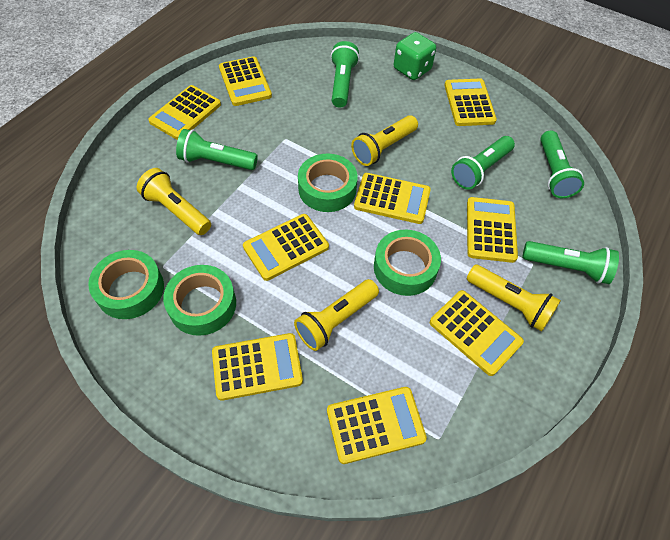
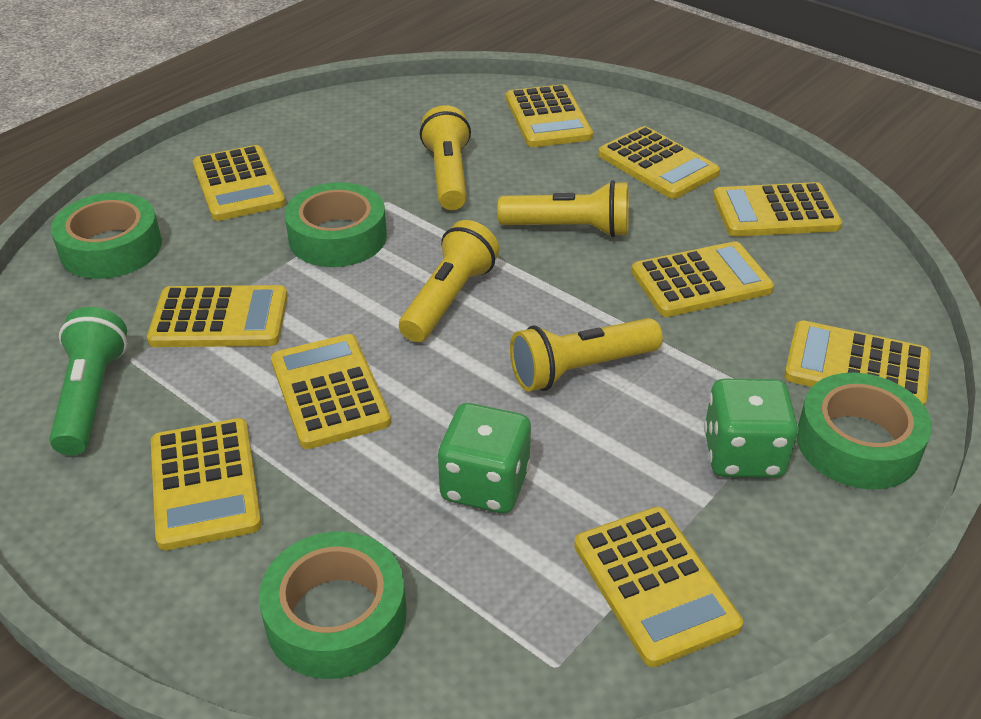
green dice: 1 -> 2
green flashlight: 5 -> 1
yellow calculator: 9 -> 10

